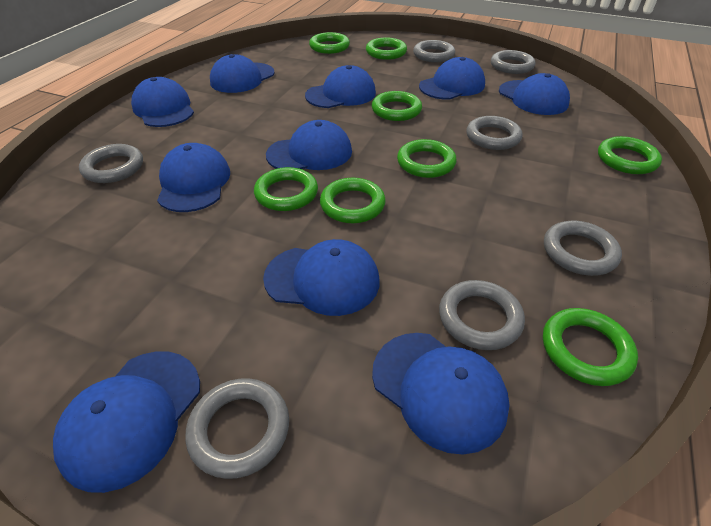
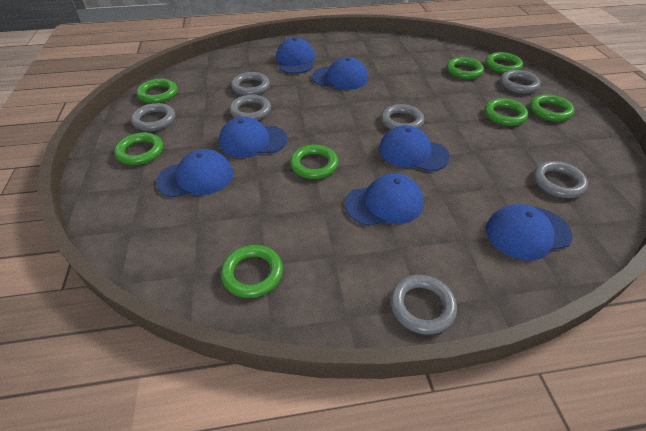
blue cap: 10 -> 7

